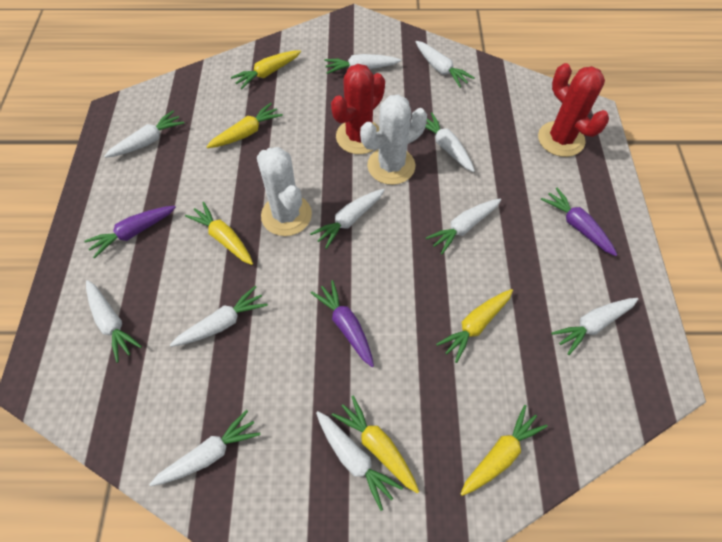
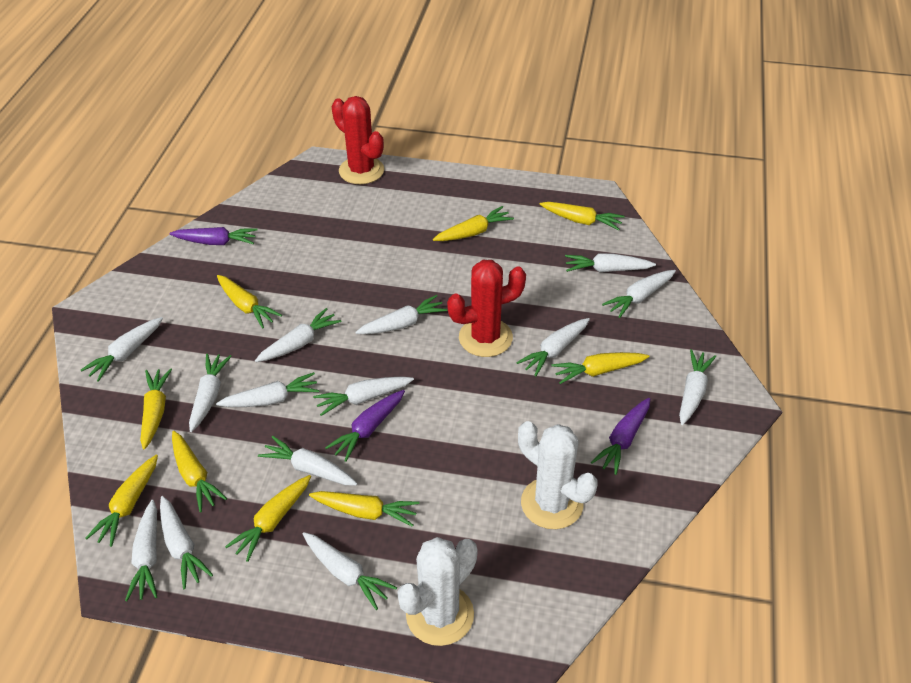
white carrot: 11 -> 14
yellow carrot: 6 -> 9

